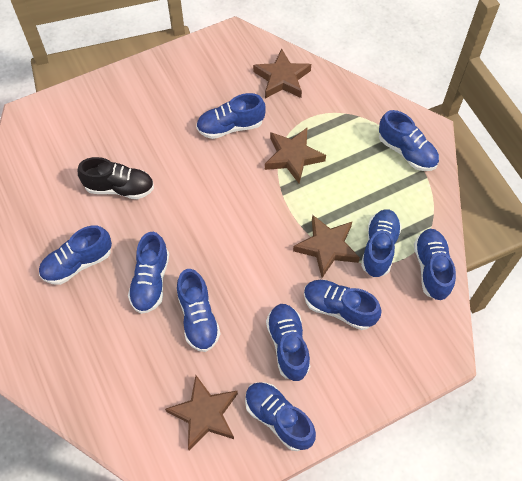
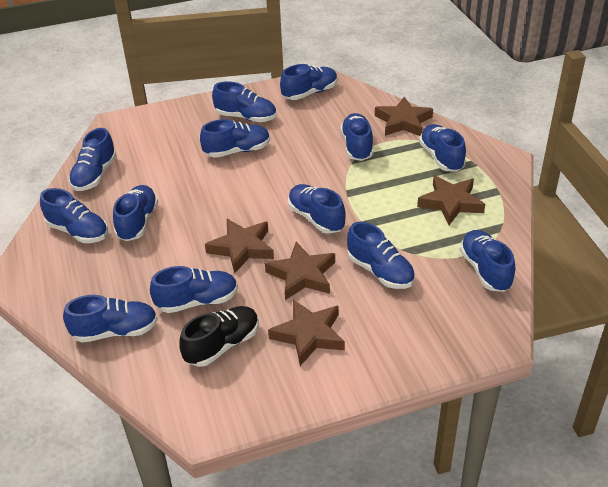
blue shoe: 10 -> 13
brown star: 4 -> 5

